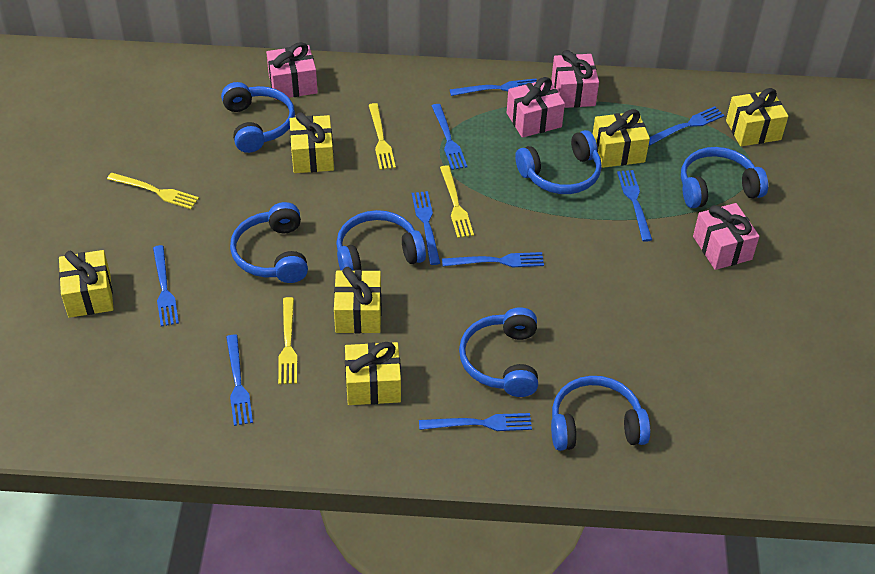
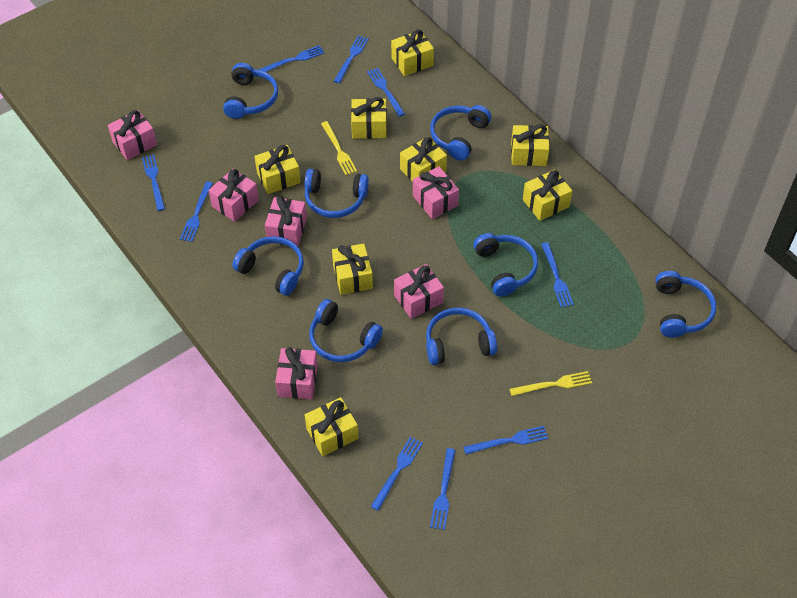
blue headphones: 7 -> 8
pink gift: 4 -> 6
yellow fork: 4 -> 2
yellow gift: 6 -> 8

